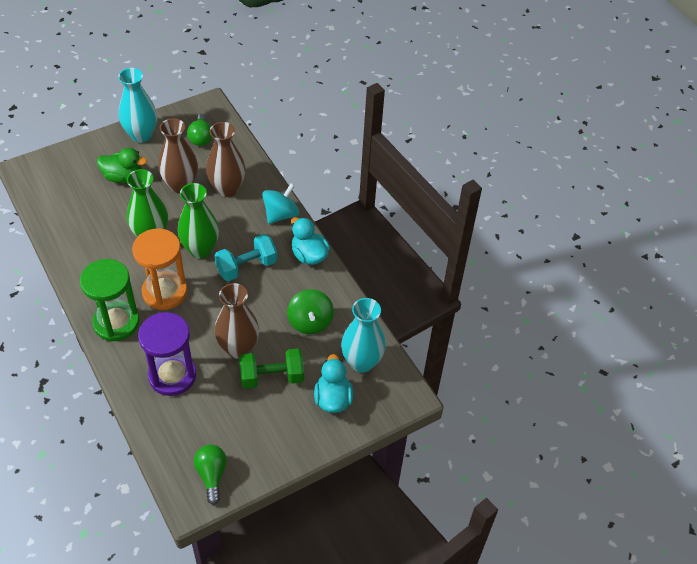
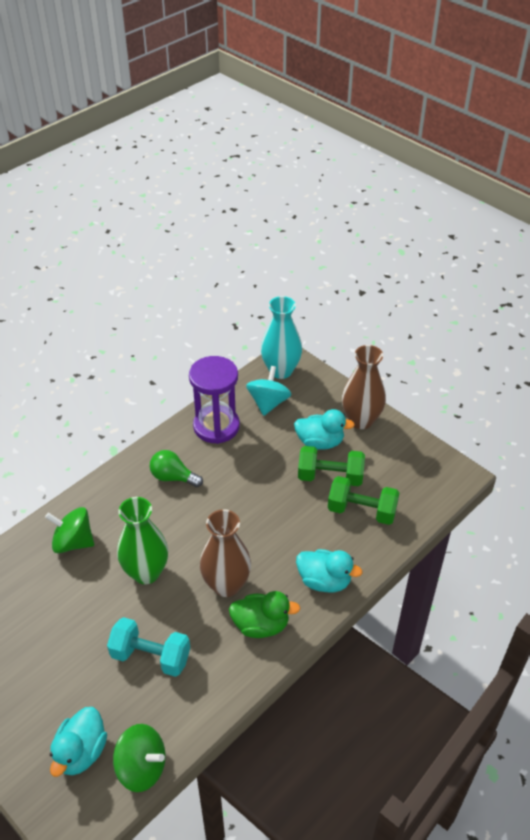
brown vase: 3 -> 2
green dumbbell: 1 -> 2
green hourglass: 1 -> 0
green light bulb: 2 -> 1
green spinning top: 1 -> 2
green vase: 2 -> 1
orange hourglass: 1 -> 0
turquoise duck: 2 -> 3
turquoise vase: 2 -> 1

